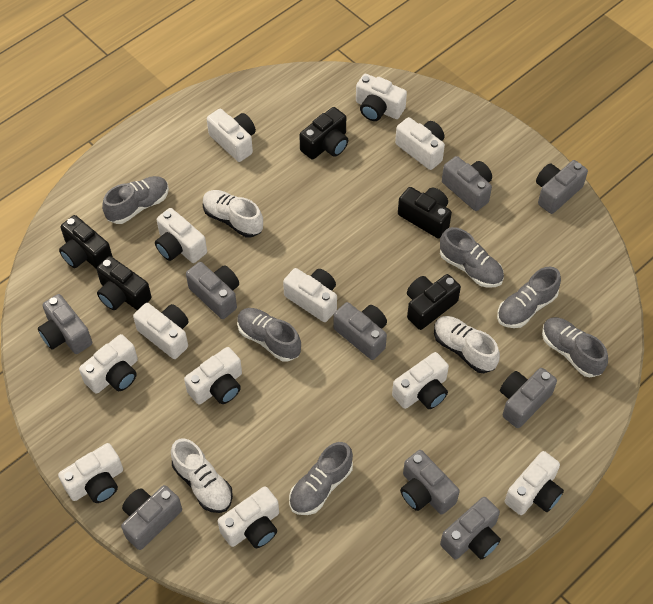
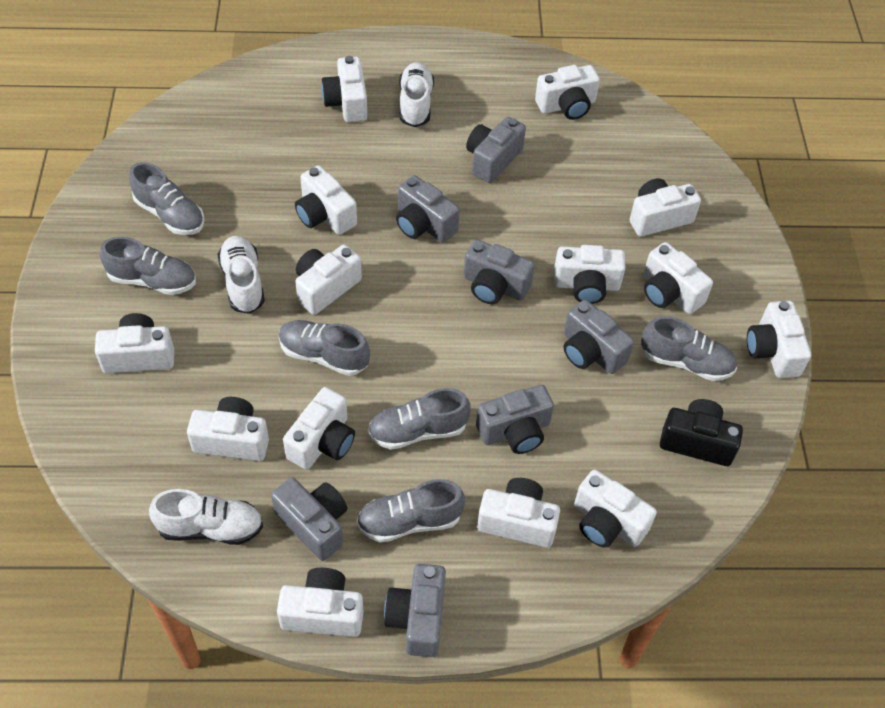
black camera: 5 -> 1
grey camera: 9 -> 7
white camera: 12 -> 14

